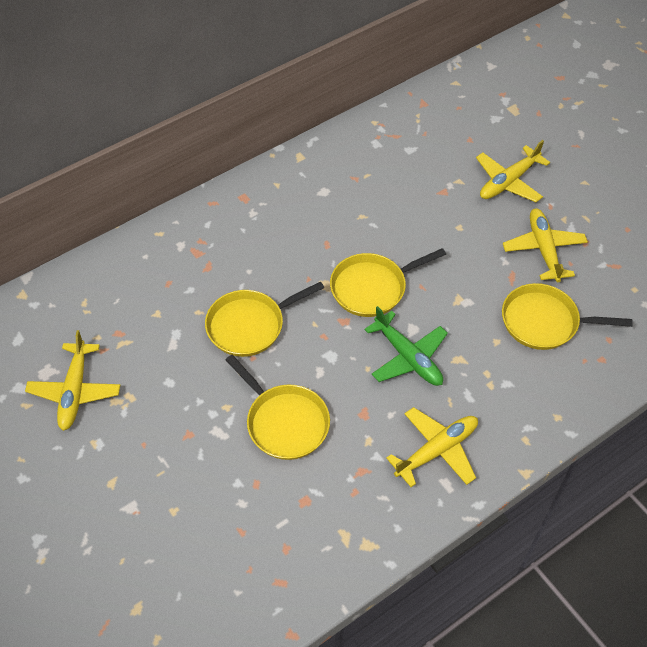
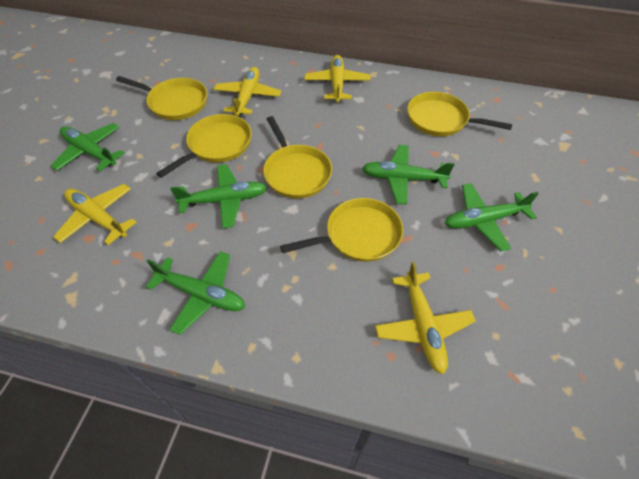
green plane: 1 -> 5
yellow pan: 4 -> 5

